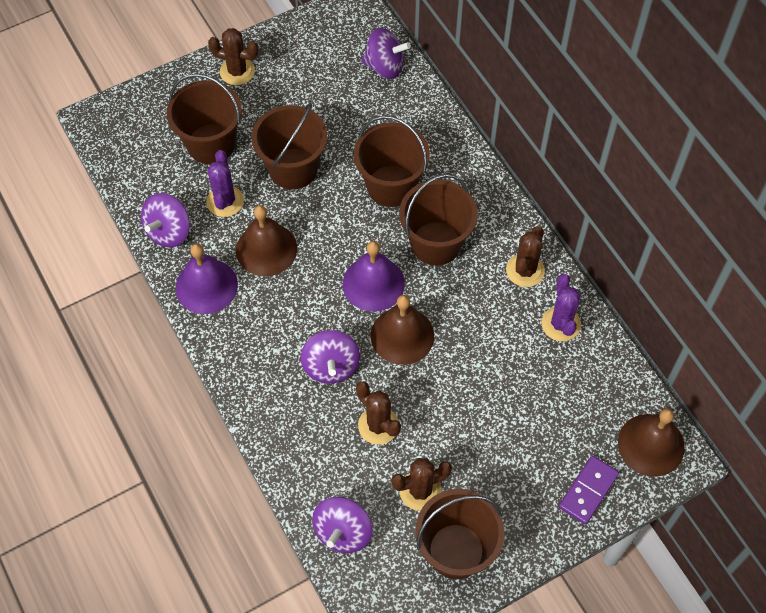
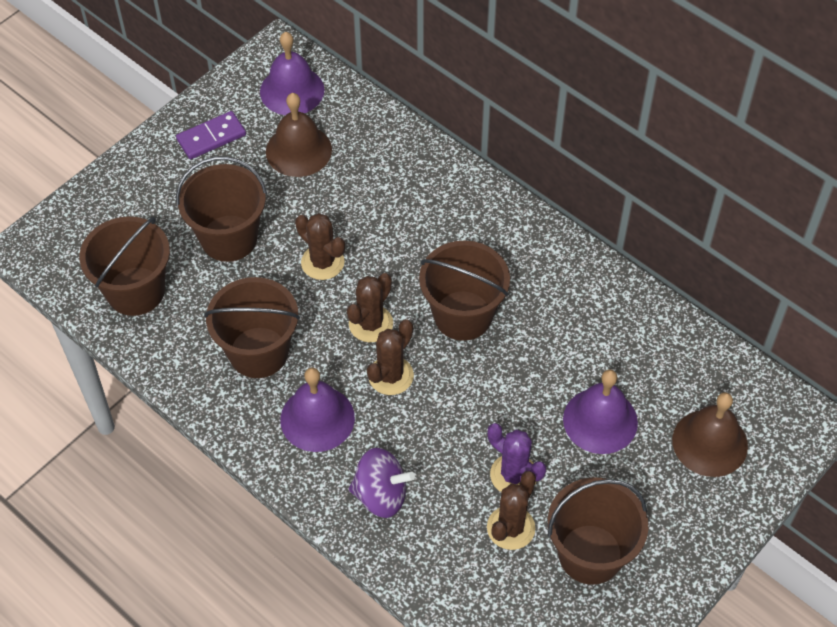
brown bell: 3 -> 2
purple bell: 2 -> 3
purple cactus: 2 -> 1
purple spinning top: 4 -> 1

